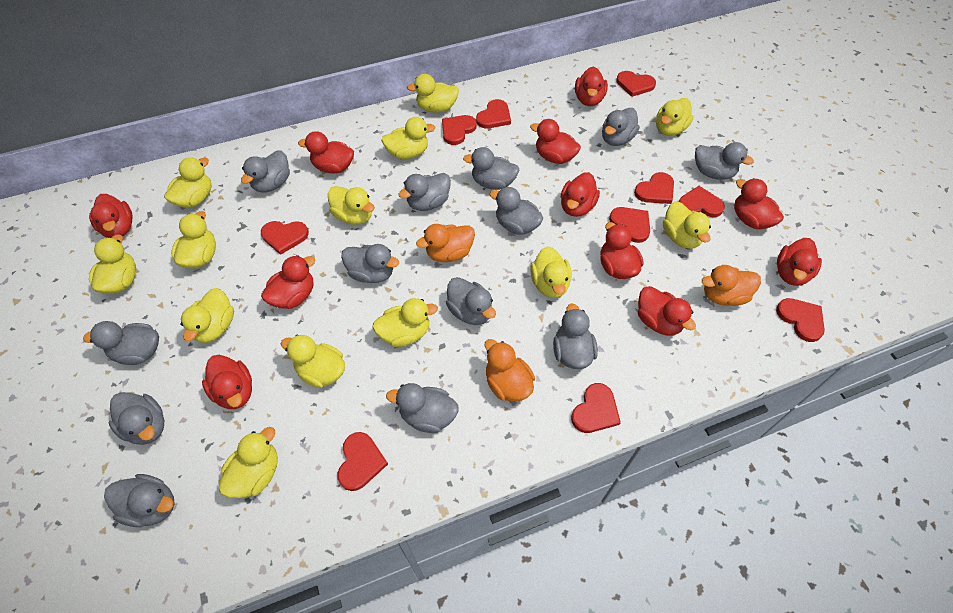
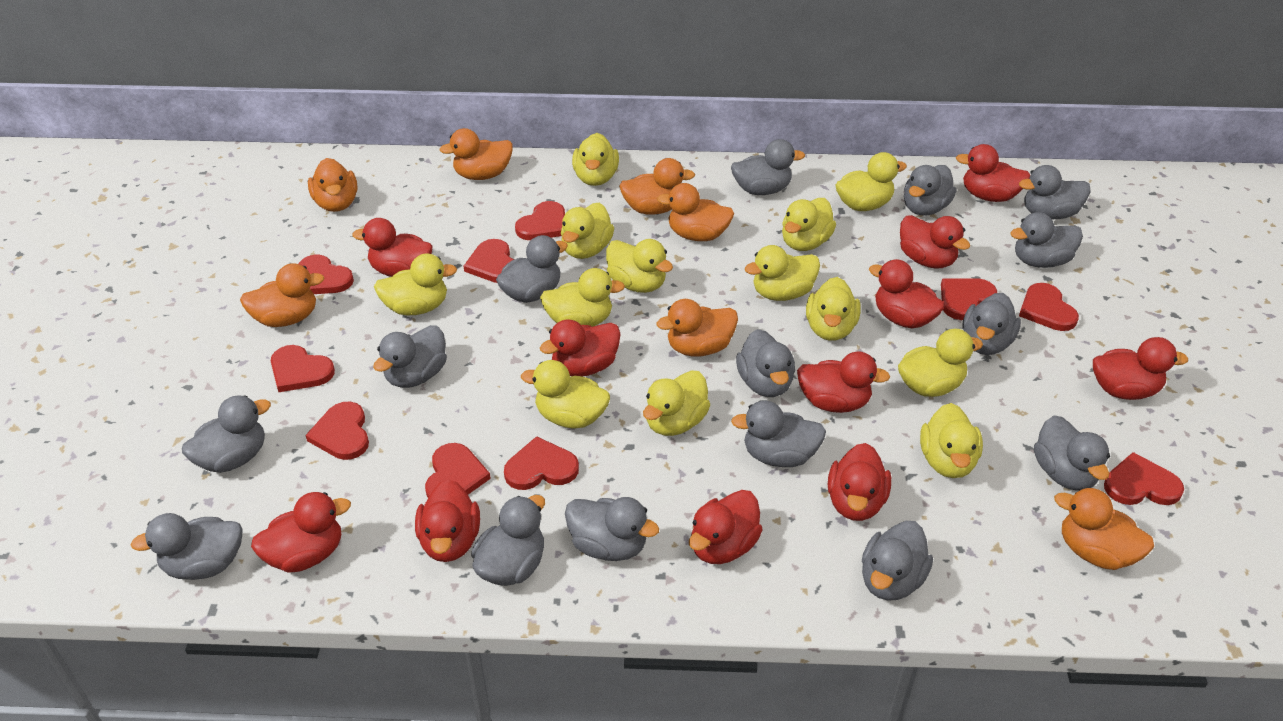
grey duck: 13 -> 15
orange duck: 3 -> 7

